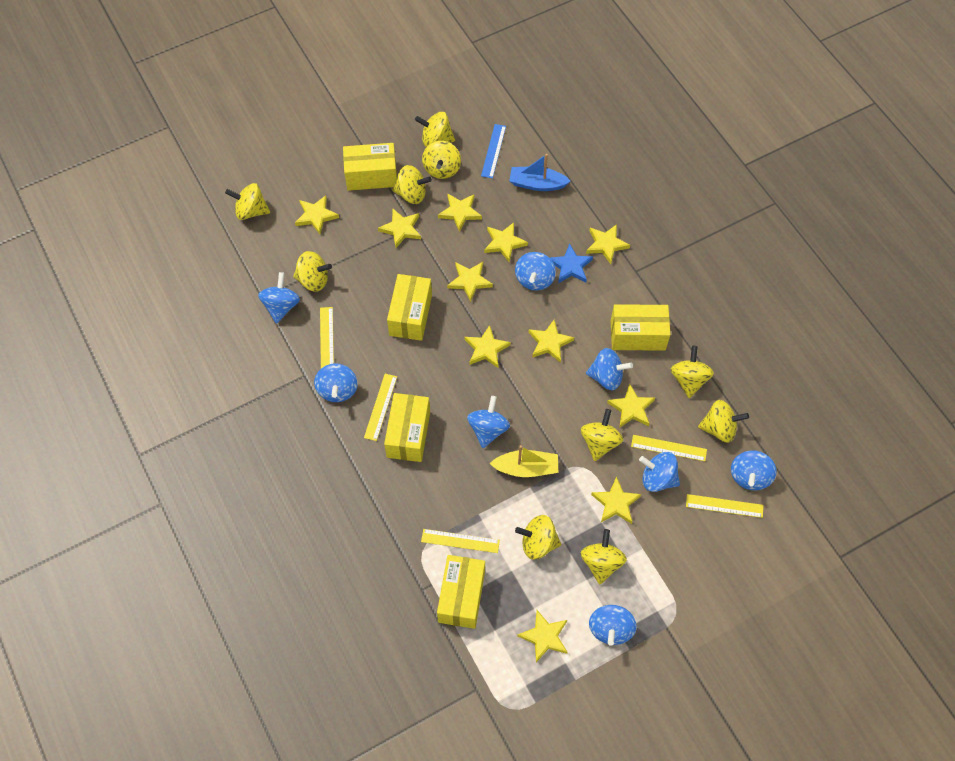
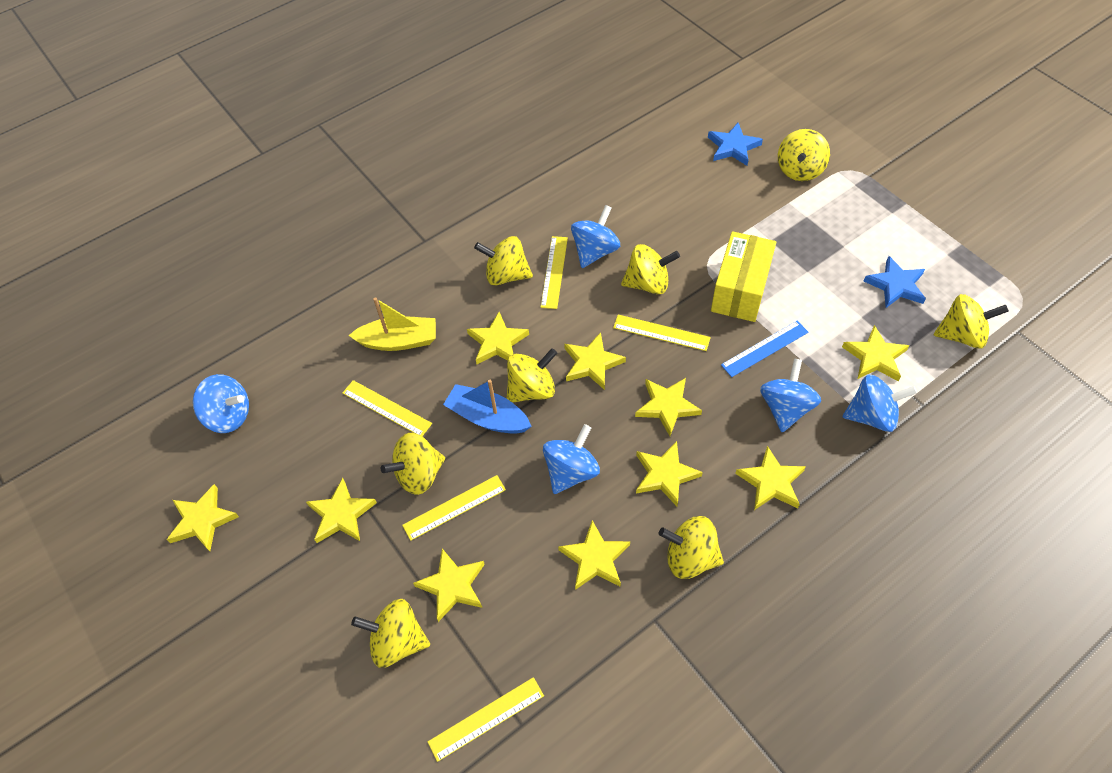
blue spinning top: 8 -> 5
blue star: 1 -> 2
yellow box: 5 -> 1
yellow spinning top: 10 -> 8
yellow star: 11 -> 10

